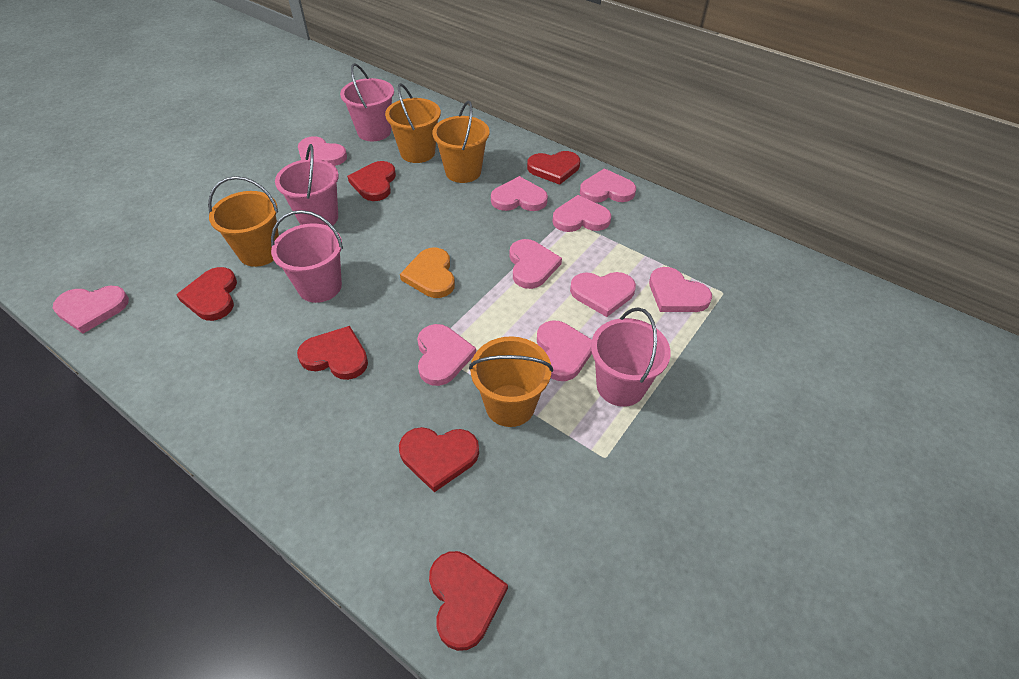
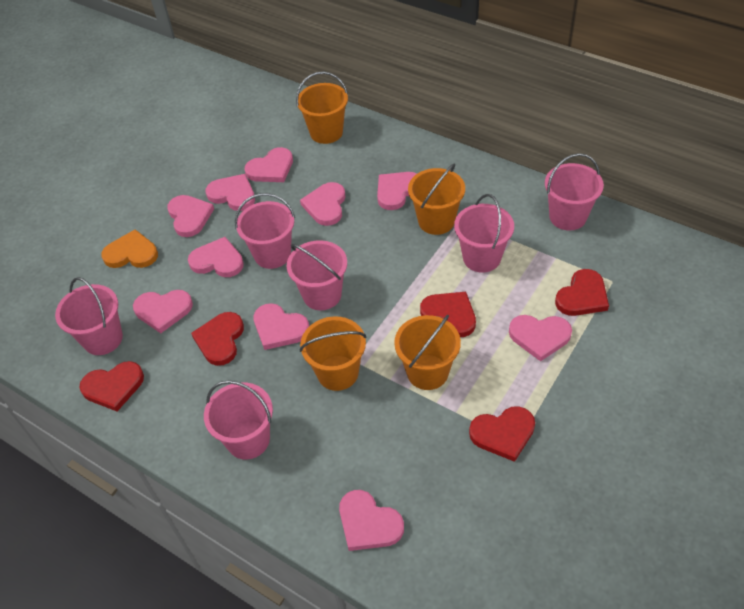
pink bucket: 4 -> 6
red heart: 6 -> 5

